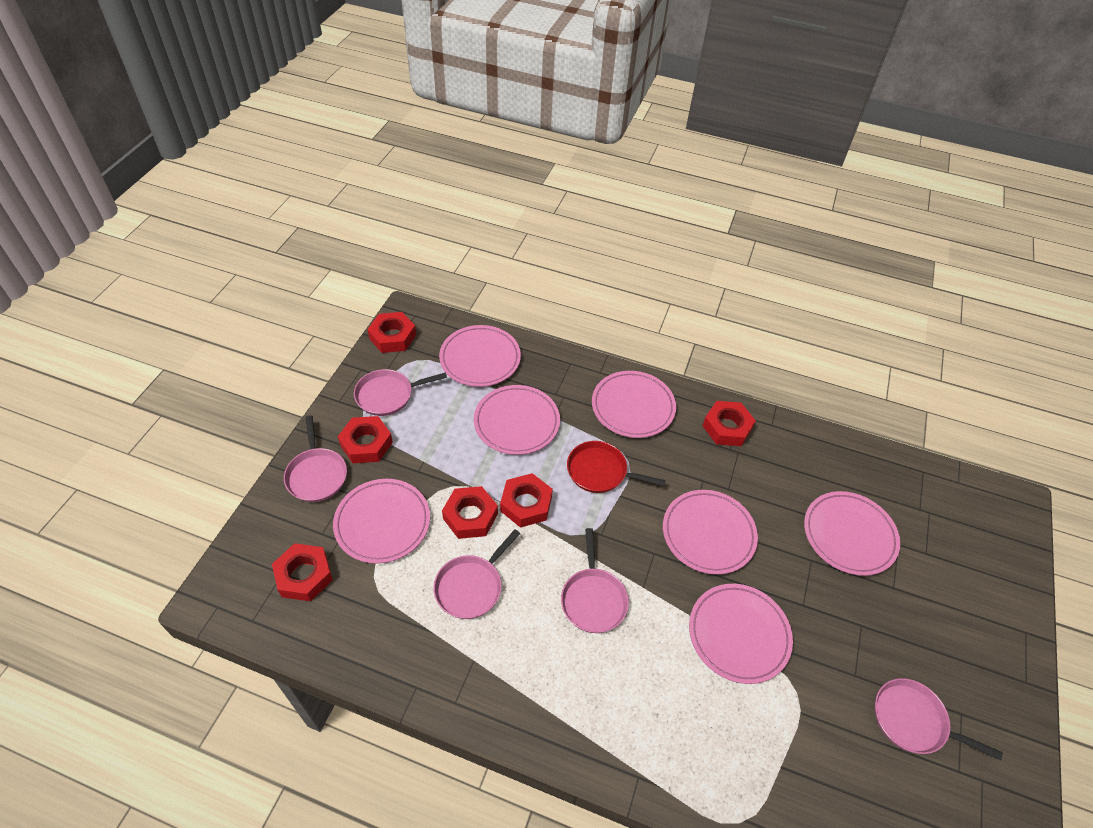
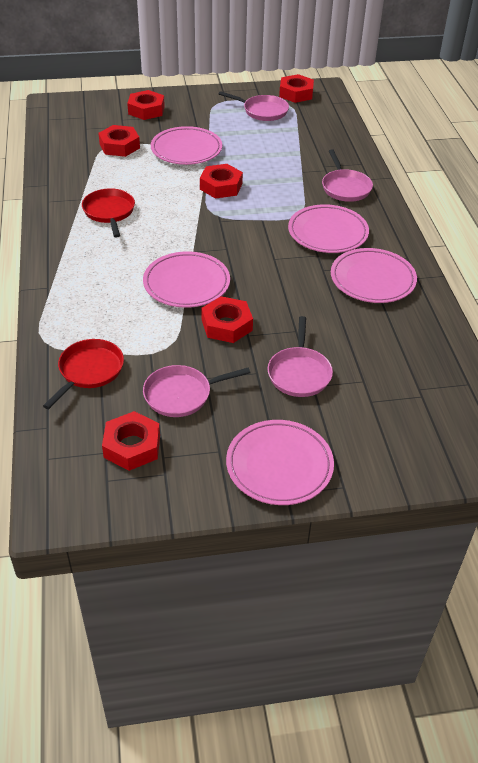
pink pan: 5 -> 4
pink plate: 7 -> 5
red pan: 1 -> 2

